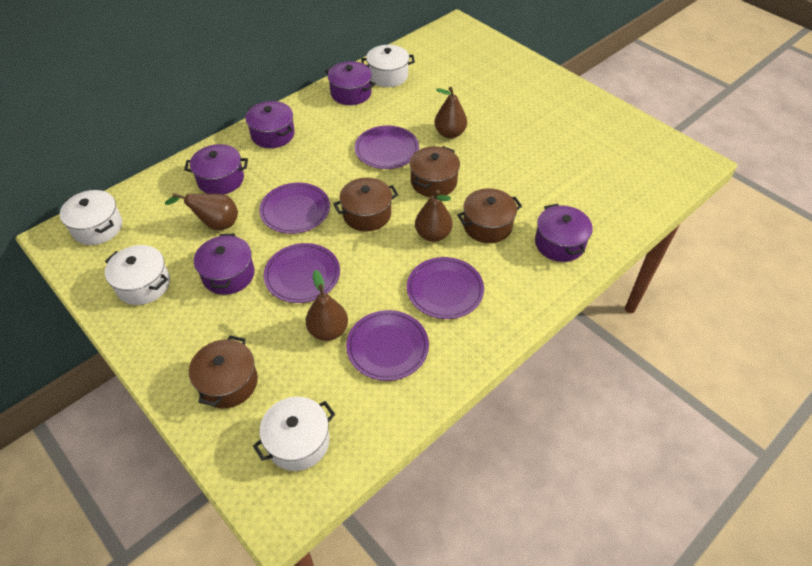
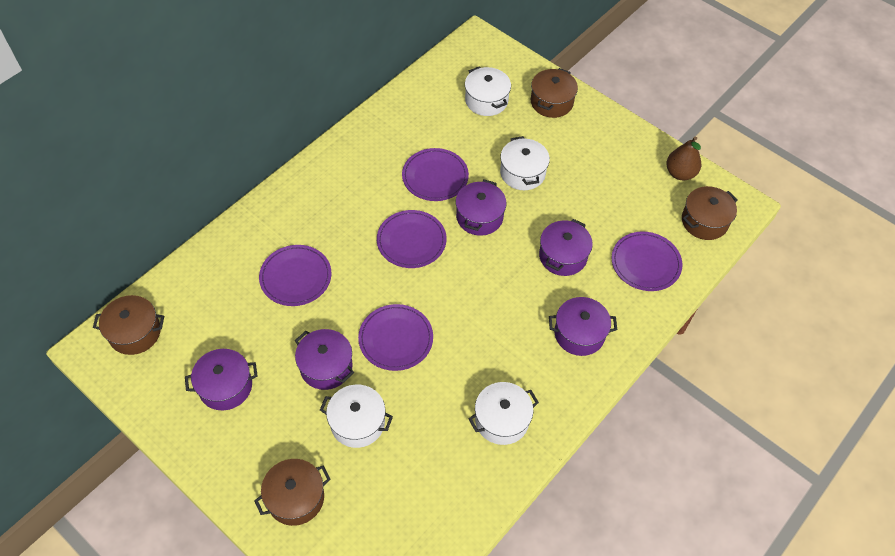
brown pear: 4 -> 1

